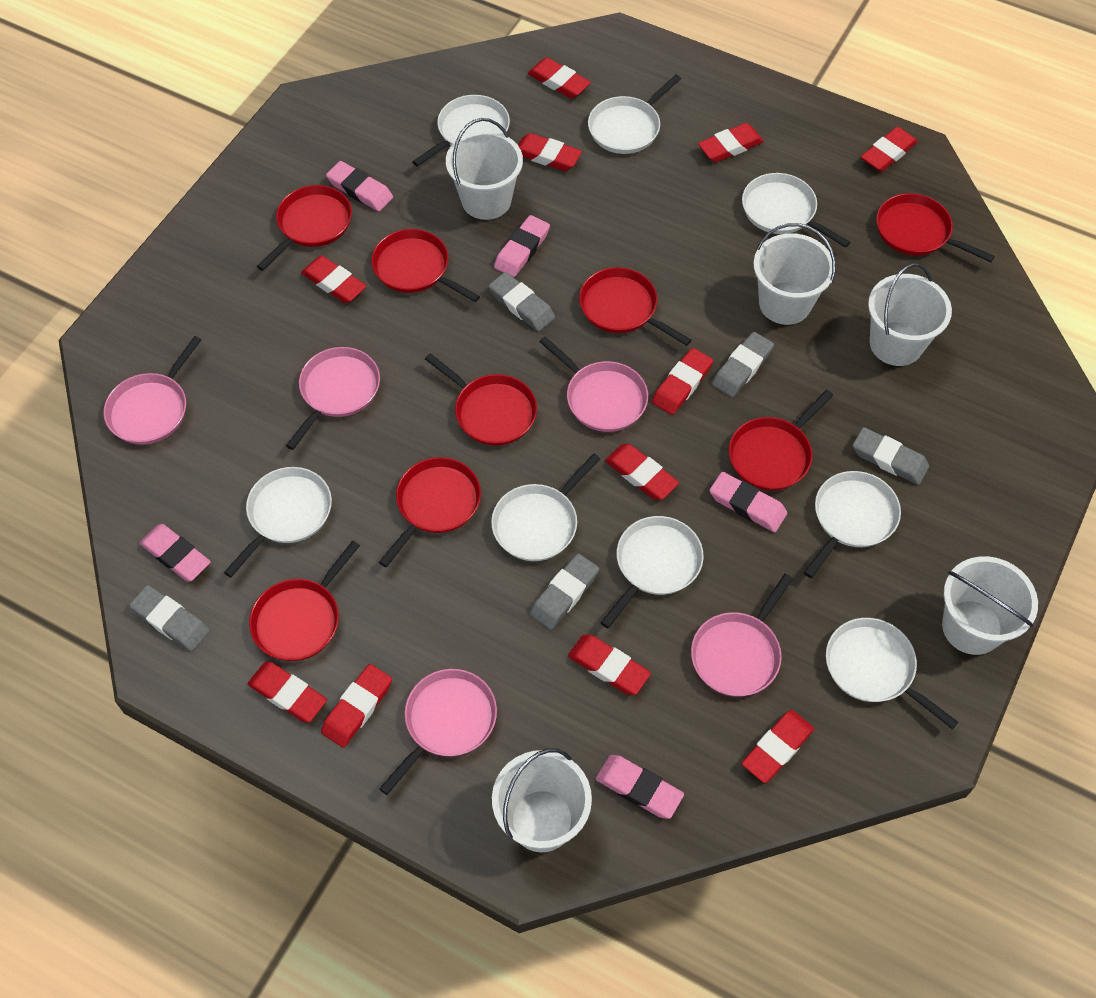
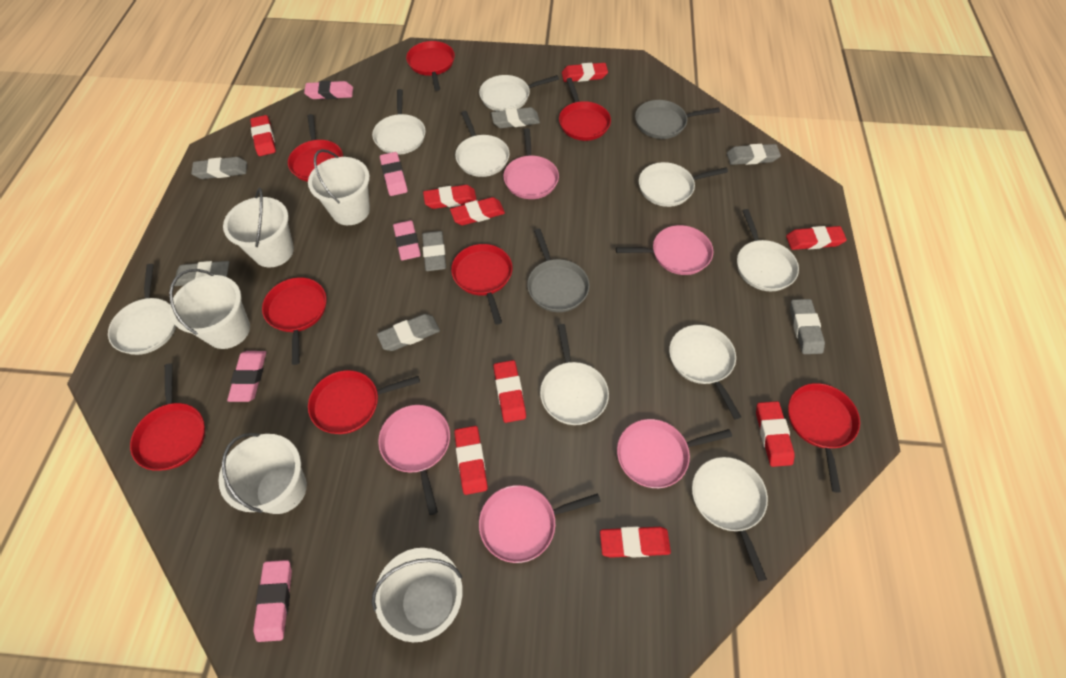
grey eraser: 5 -> 7
grey pan: 0 -> 2
red eraser: 11 -> 9
white pan: 8 -> 9

